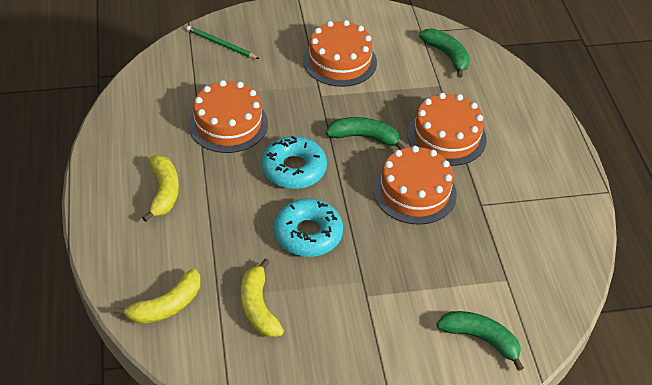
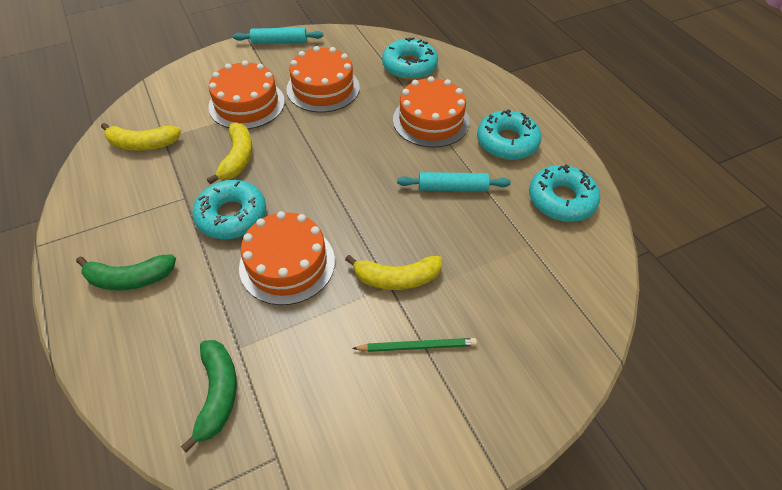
green banana: 3 -> 2
turquoise donut: 2 -> 4
turquoise rolling pin: 0 -> 2

